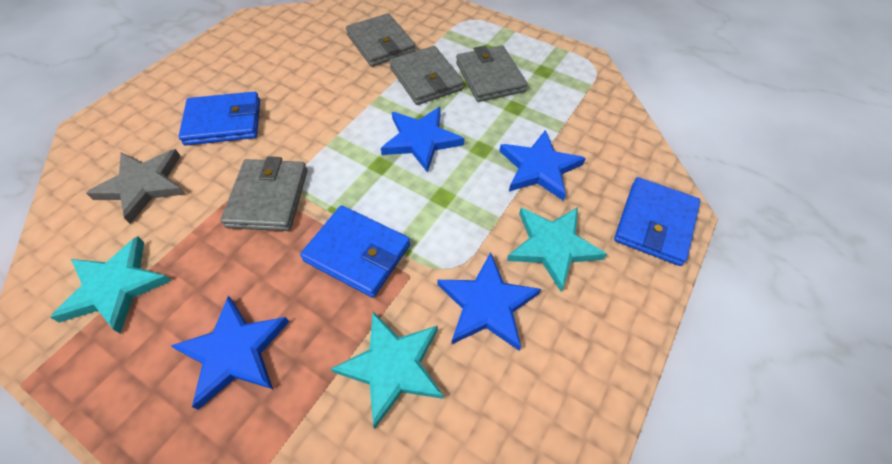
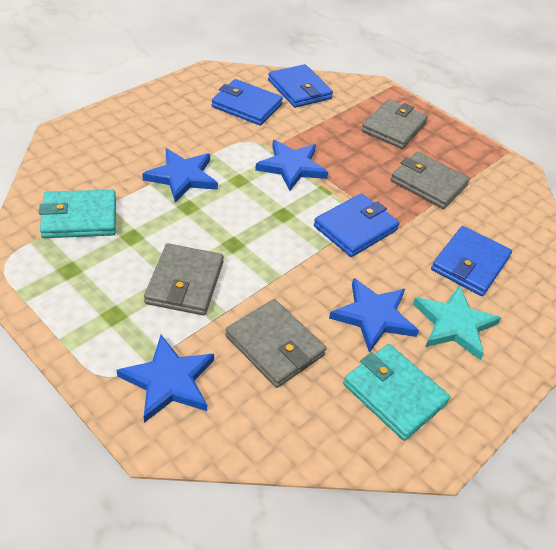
blue wallet: 3 -> 4
grey star: 1 -> 0
turquoise star: 3 -> 1
turquoise wallet: 0 -> 2

